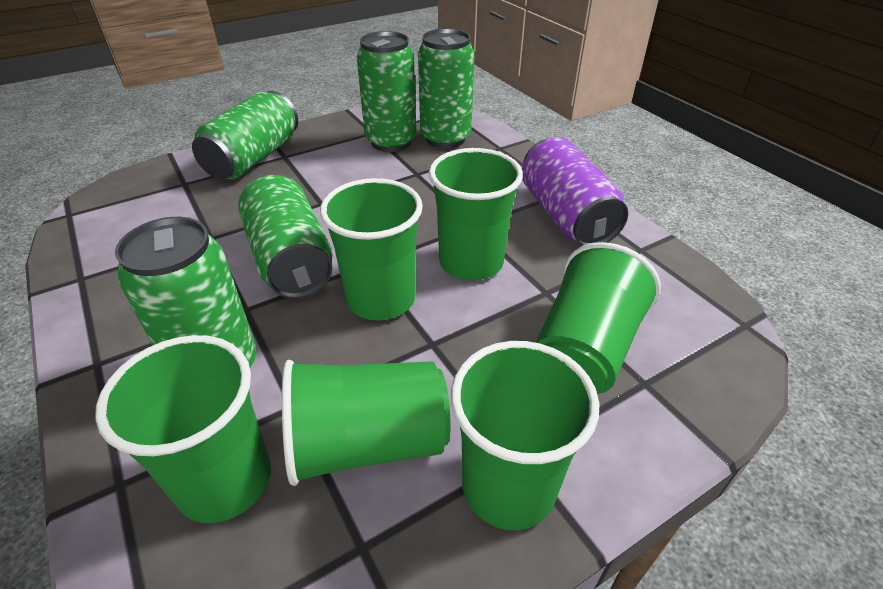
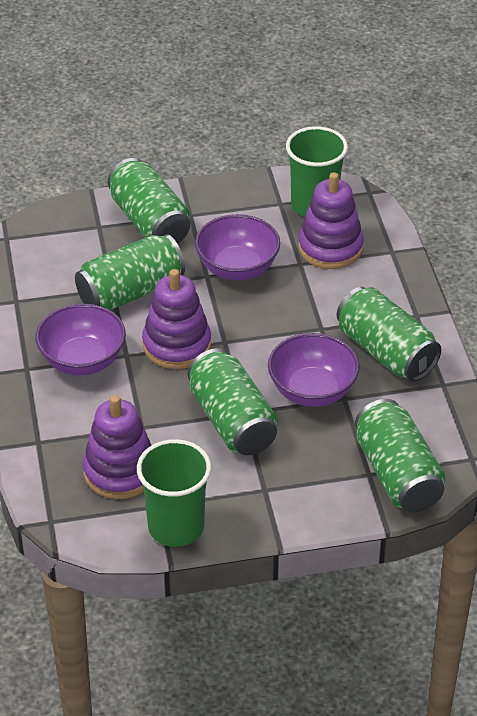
green cup: 6 -> 2
purple bowl: 0 -> 3
purple can: 1 -> 0
purple stacking toy: 0 -> 3

